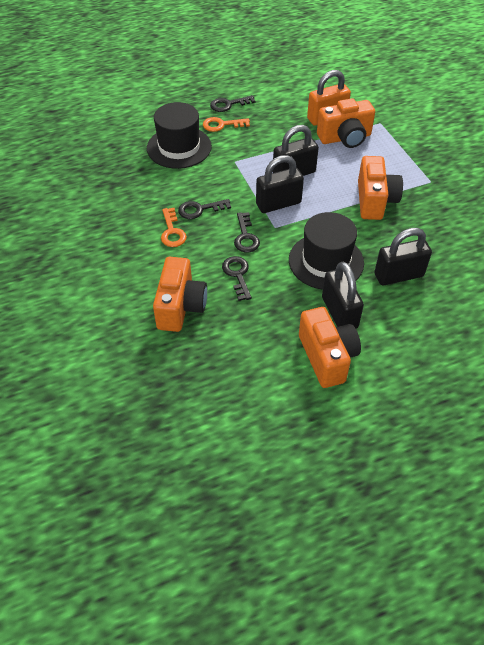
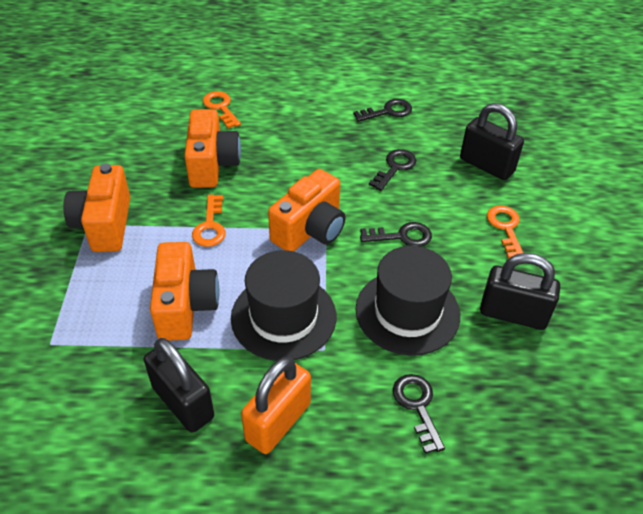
black padlock: 4 -> 3
orange key: 2 -> 3

